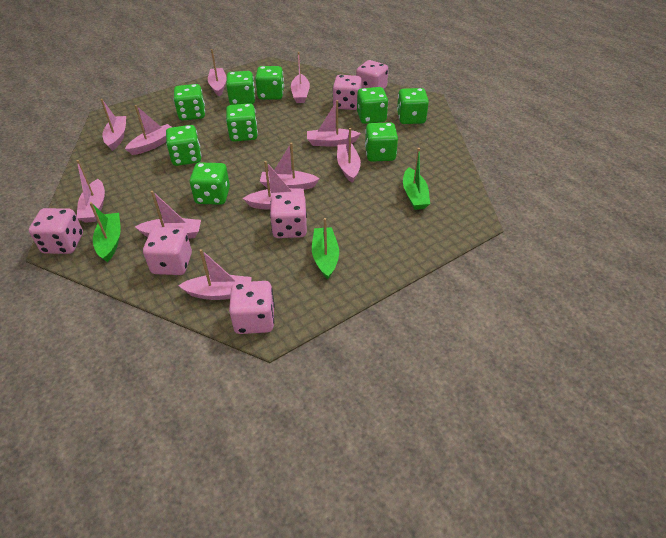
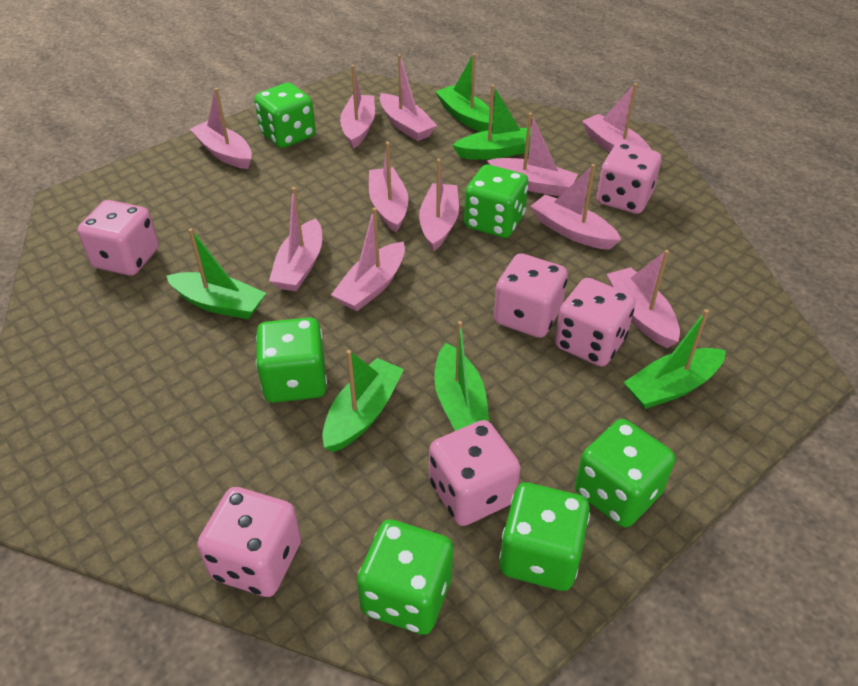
green boat: 3 -> 6
green dice: 9 -> 6

